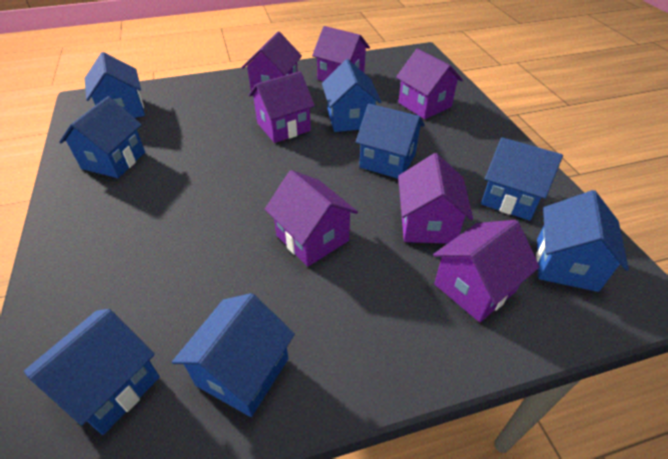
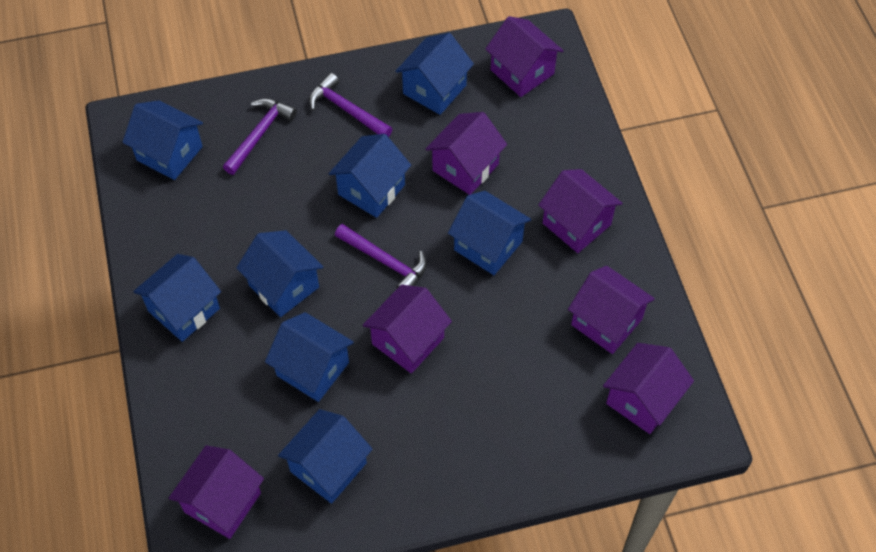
purple hammer: 0 -> 3

